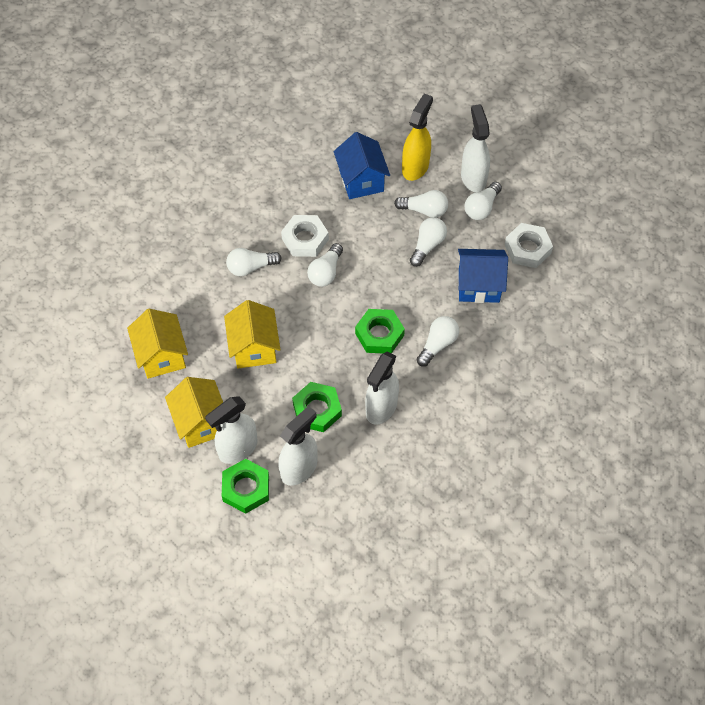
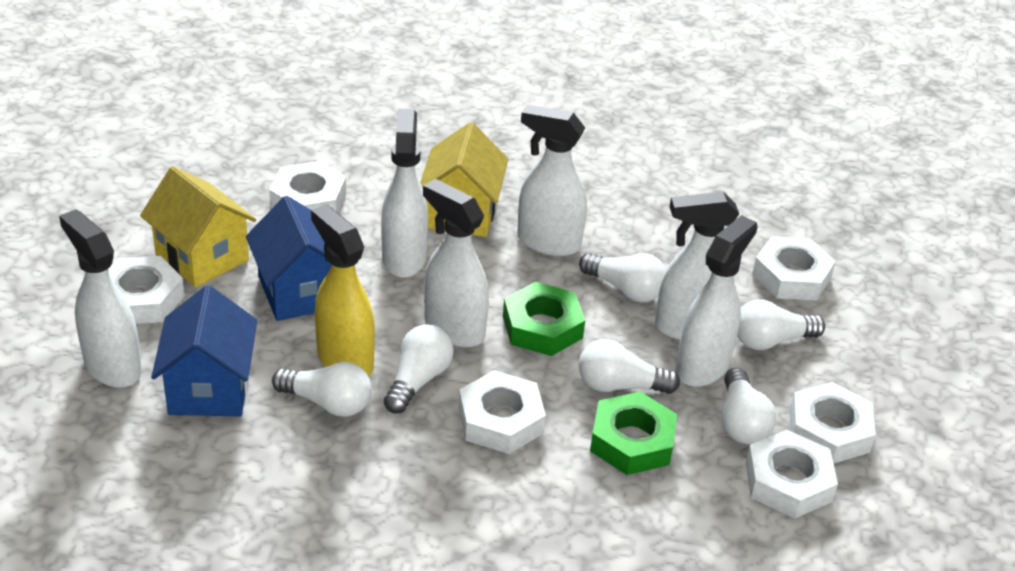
green nut: 3 -> 2
white nut: 2 -> 6
white spray bottle: 4 -> 6
yellow house: 3 -> 2

